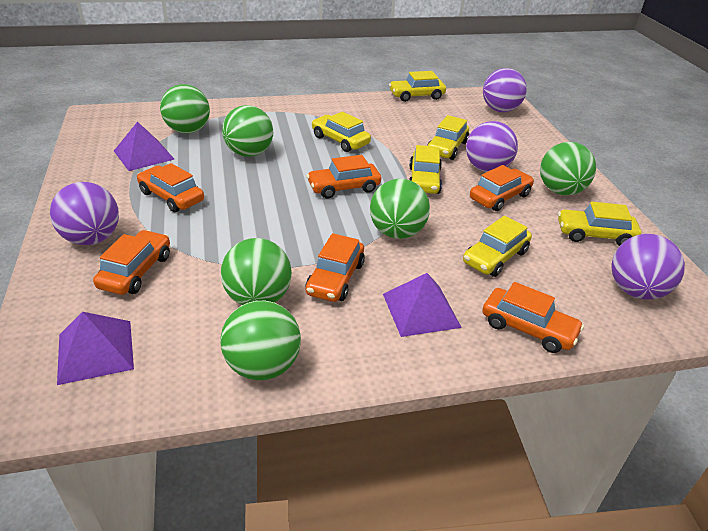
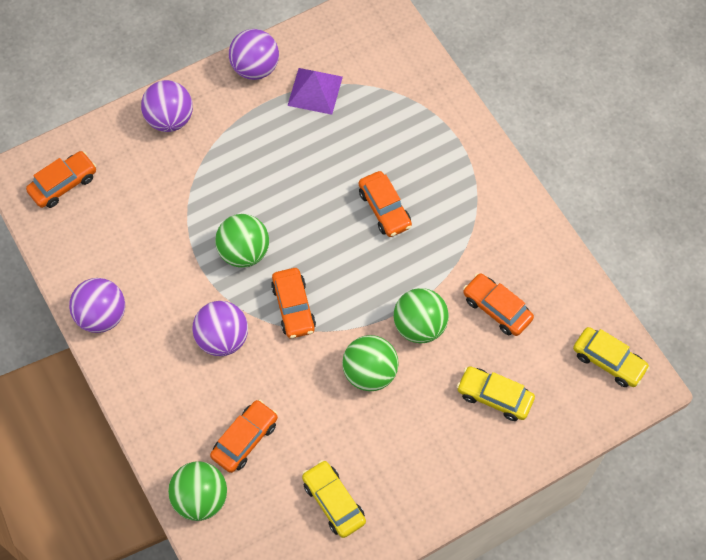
green ball: 6 -> 4
orange car: 6 -> 5
purple pyramid: 3 -> 1
yellow car: 6 -> 3

